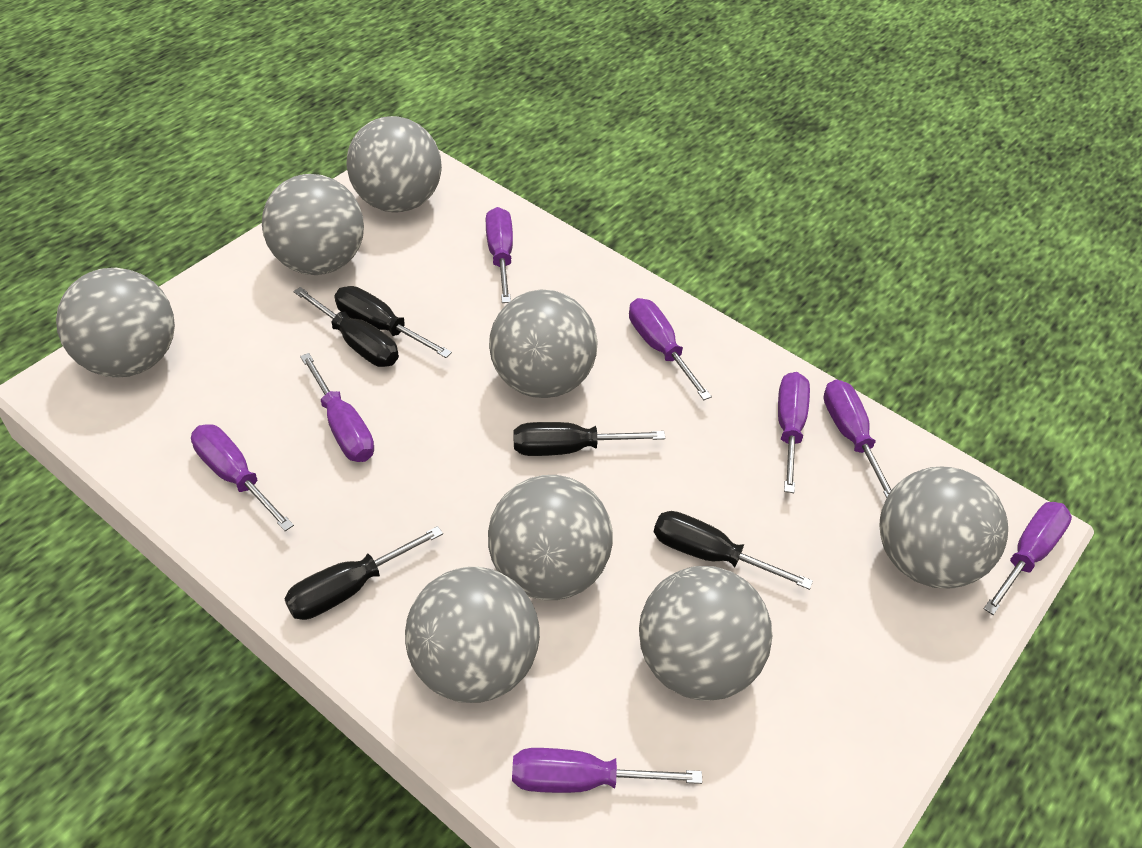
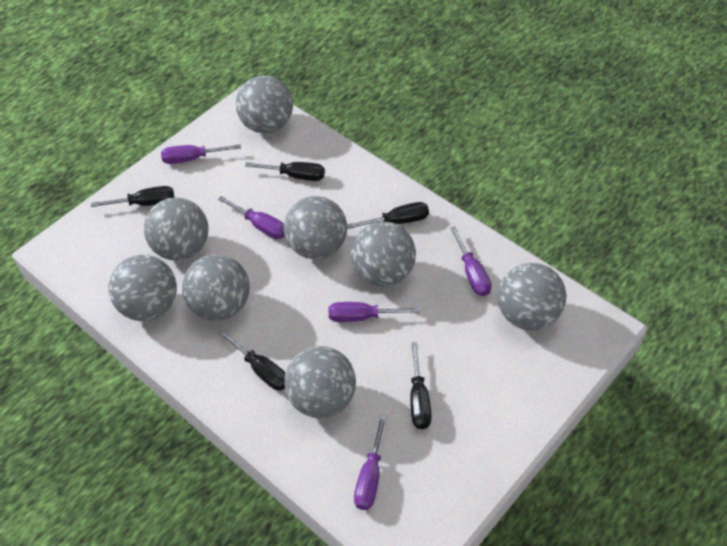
purple screwdriver: 8 -> 5

